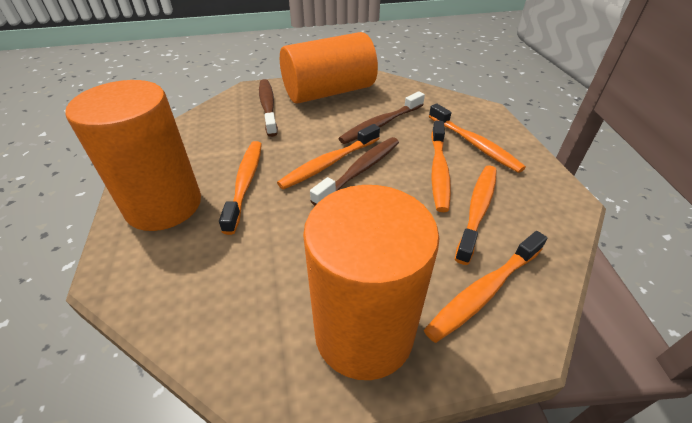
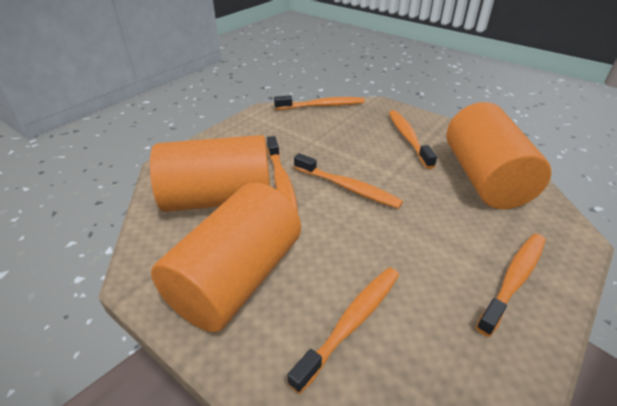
brown toothbrush: 3 -> 0

